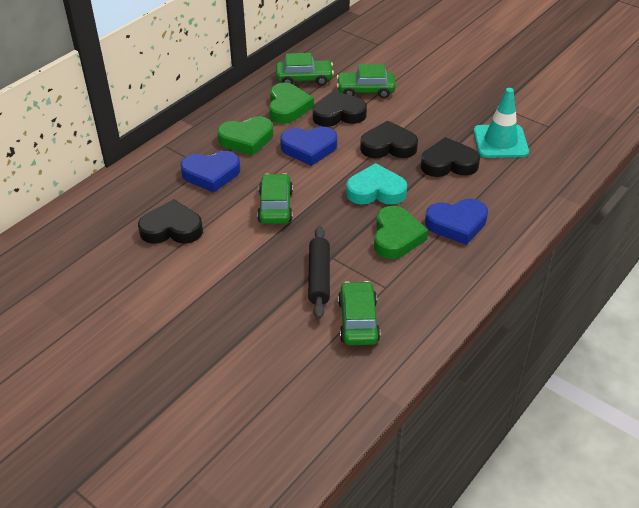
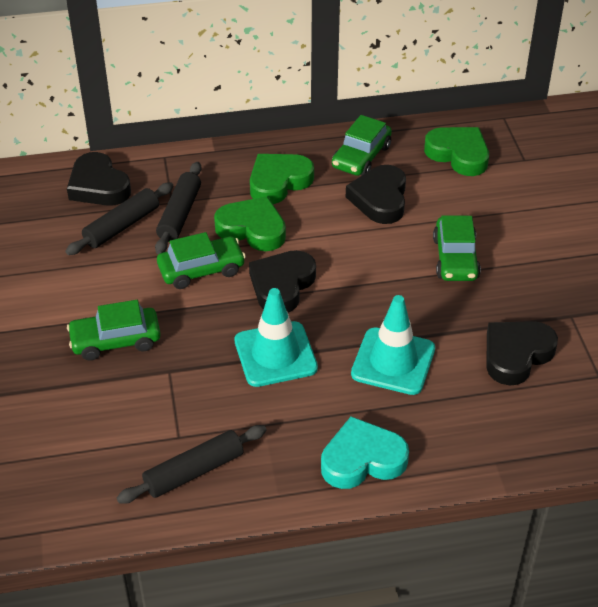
black rolling pin: 1 -> 3
blue heart: 3 -> 0
turquoise traffic cone: 1 -> 2

